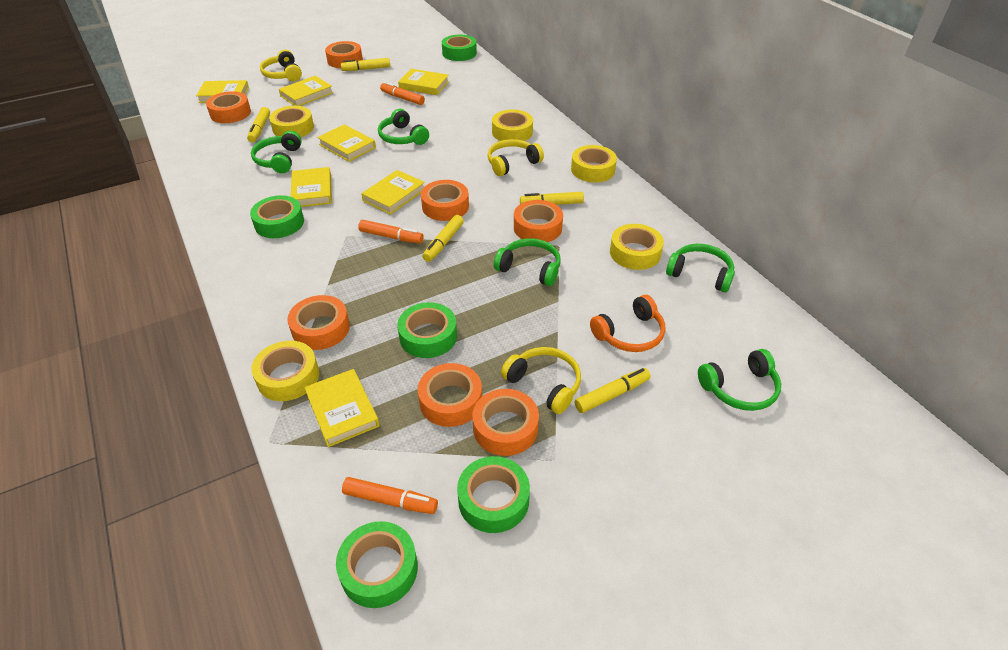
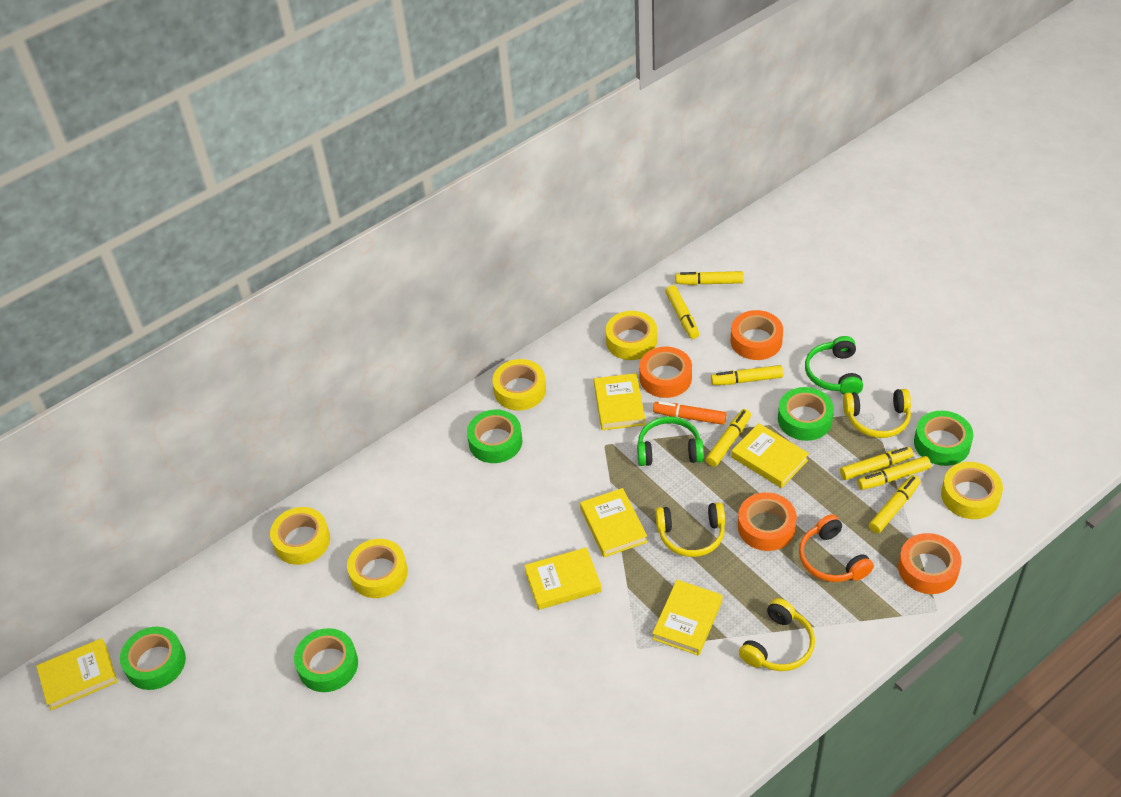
green headphones: 5 -> 2
orange marker: 3 -> 1
orange tape: 7 -> 4
yellow book: 7 -> 6
yellow marker: 5 -> 7

